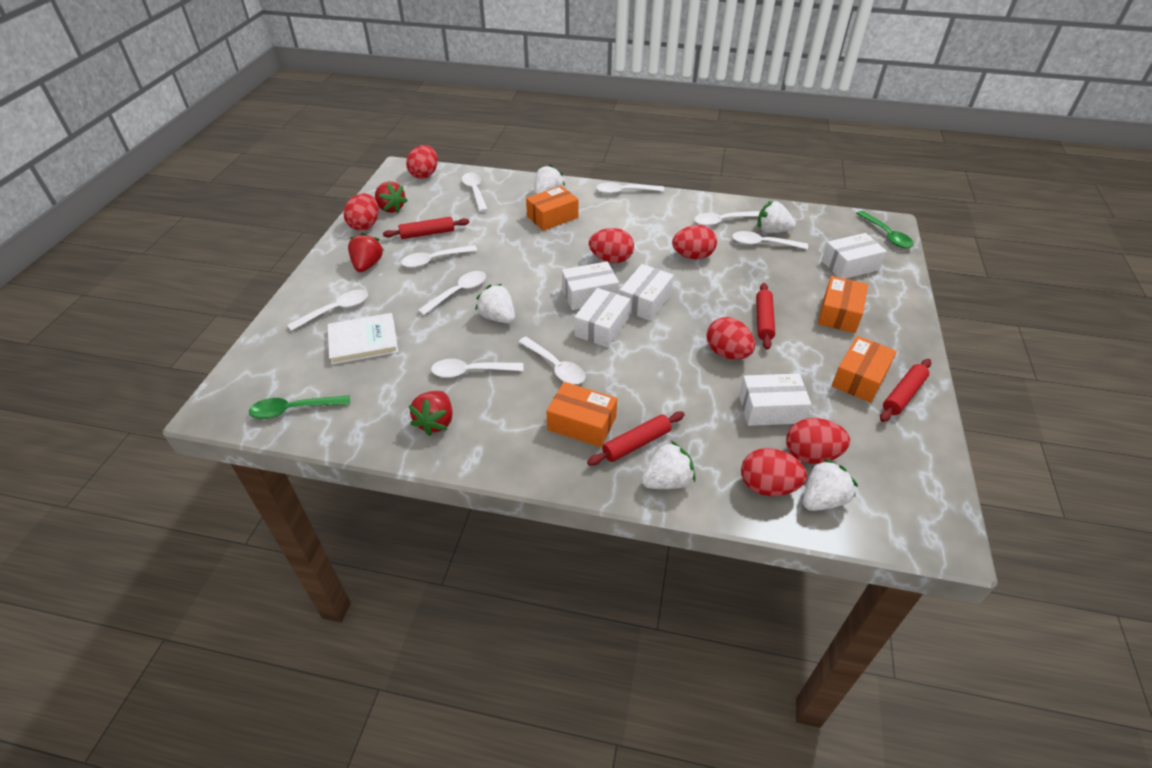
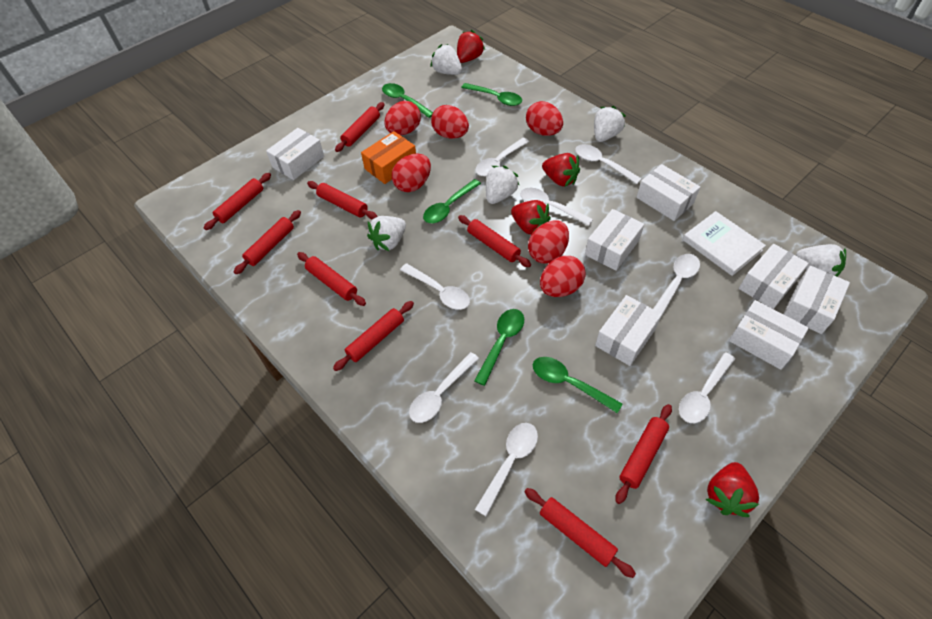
green spoon: 2 -> 5
orange box: 4 -> 1
red egg: 7 -> 6
red rolling pin: 4 -> 9
red strawberry: 3 -> 4
white box: 5 -> 7
white spoon: 9 -> 8

